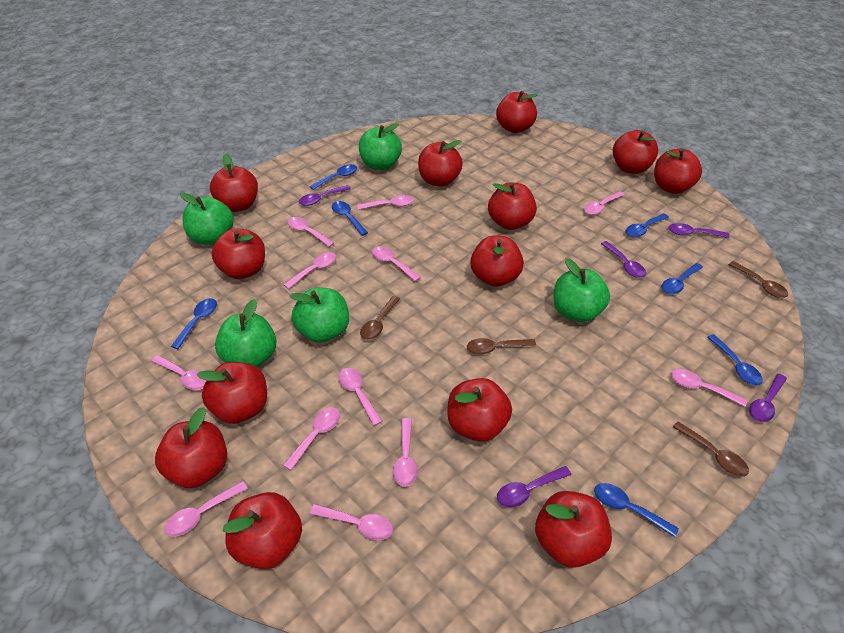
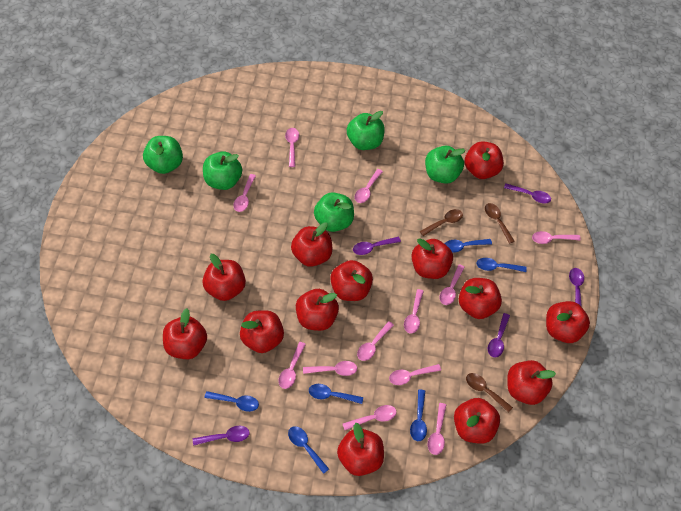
blue spoon: 7 -> 6
brown spoon: 4 -> 3

